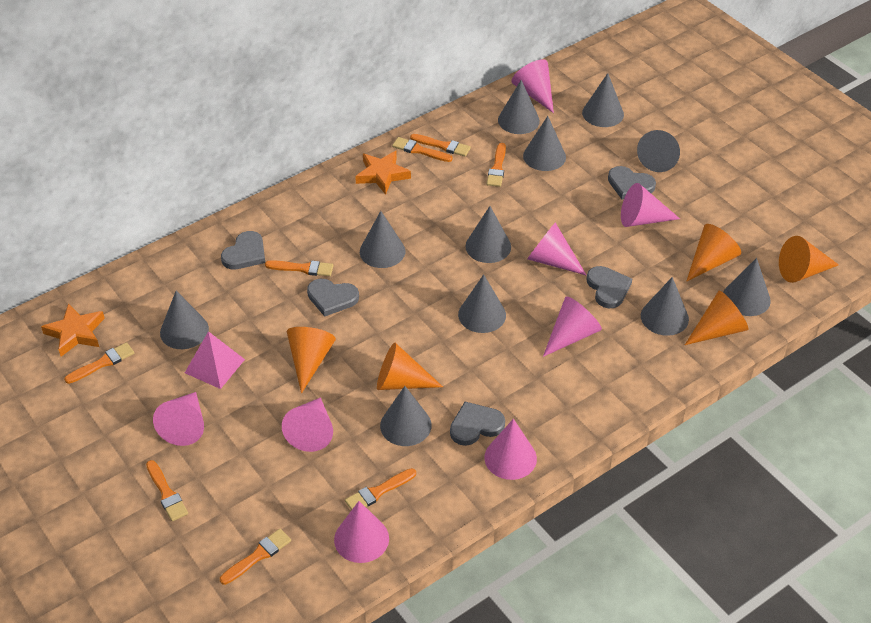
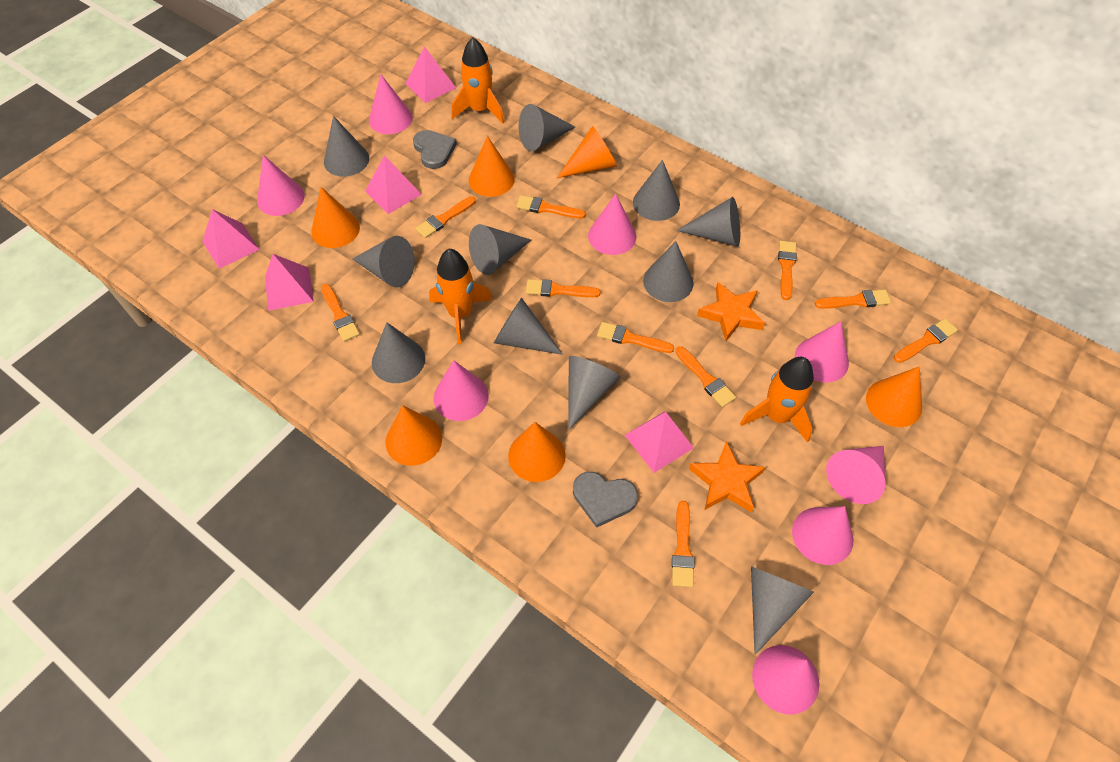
grey heart: 5 -> 2
orange brush: 8 -> 10
orange cone: 5 -> 6
orange rocket: 0 -> 3
pink pyramid: 1 -> 5

